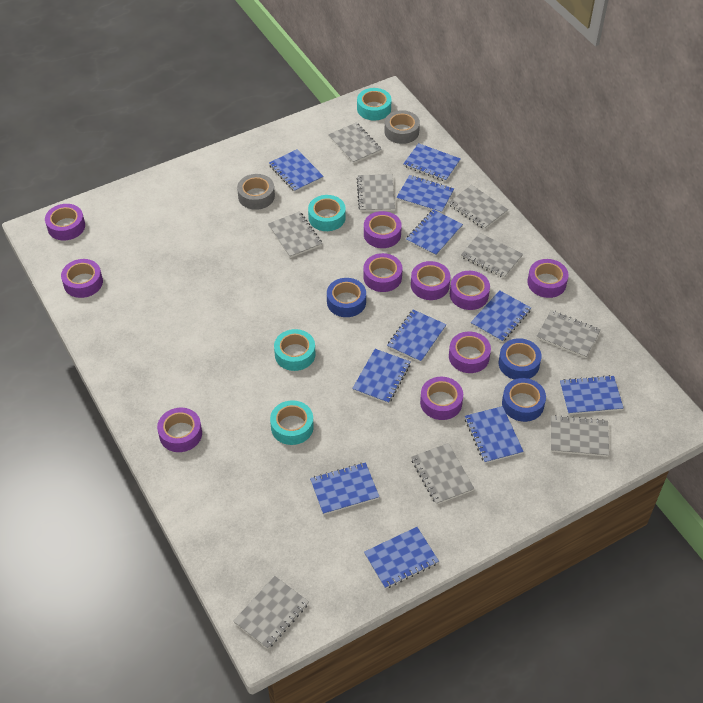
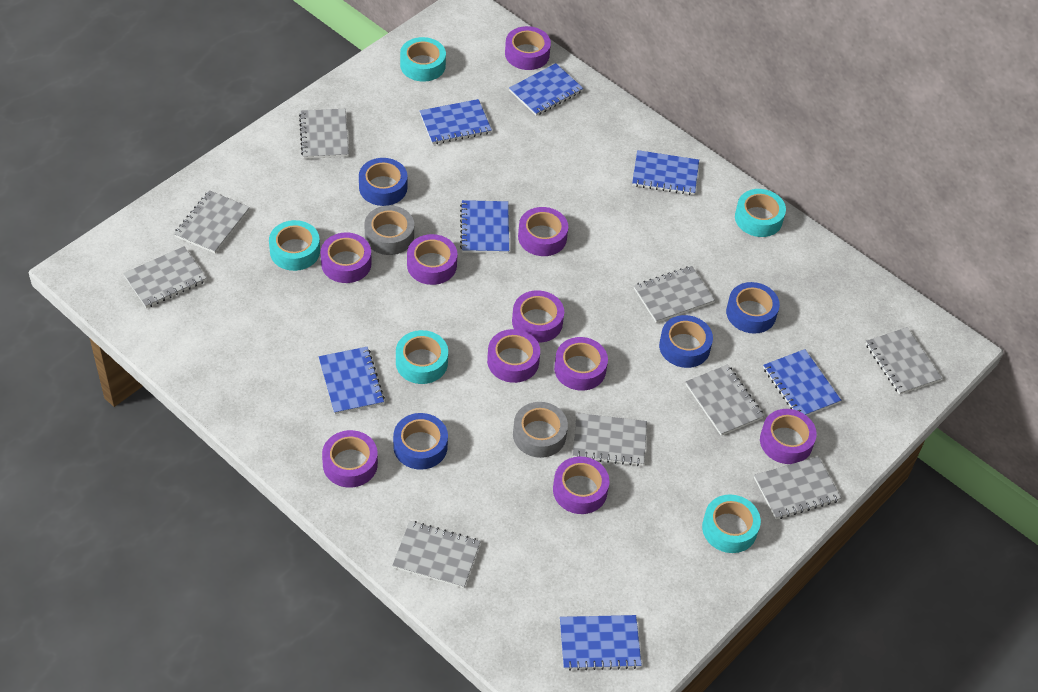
blue notebook: 11 -> 7
blue tape: 3 -> 4
turquoise tape: 4 -> 5

